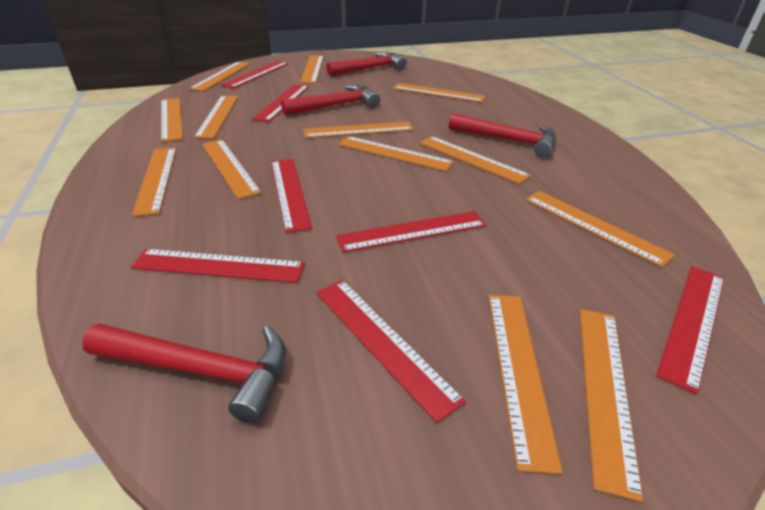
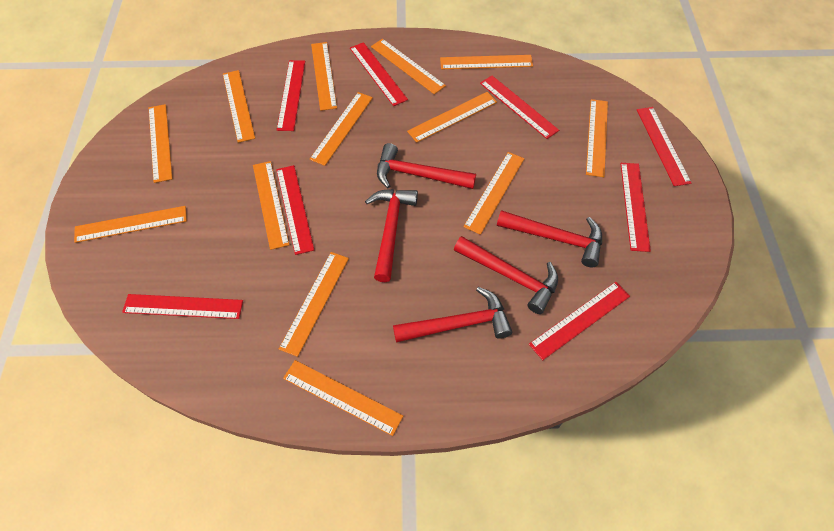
red hammer: 4 -> 5
red ruler: 7 -> 8

